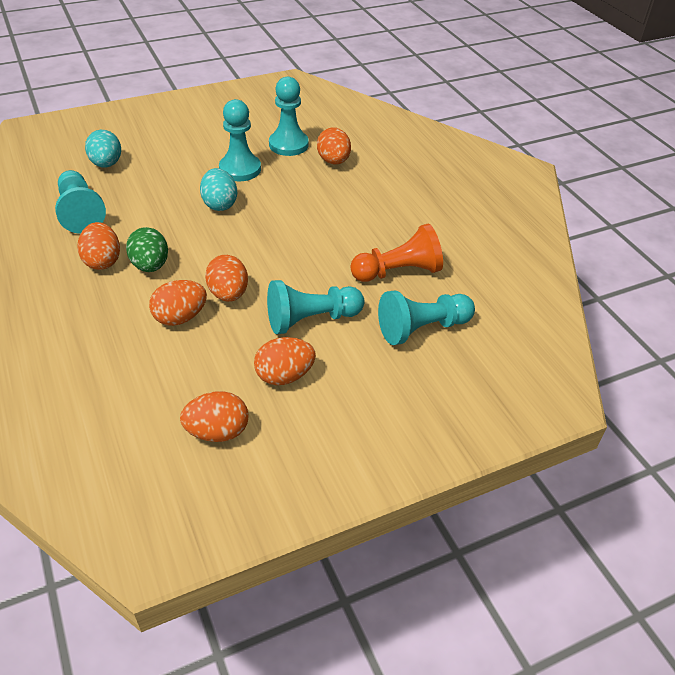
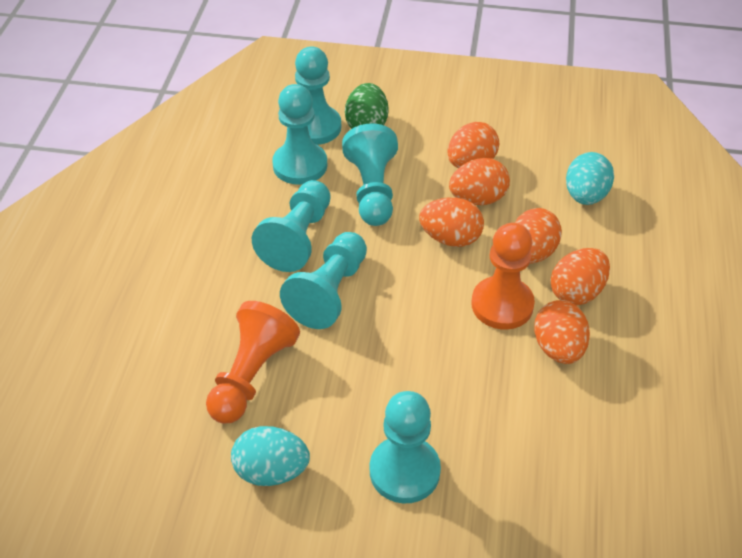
orange pawn: 1 -> 2
turquoise pawn: 5 -> 6

